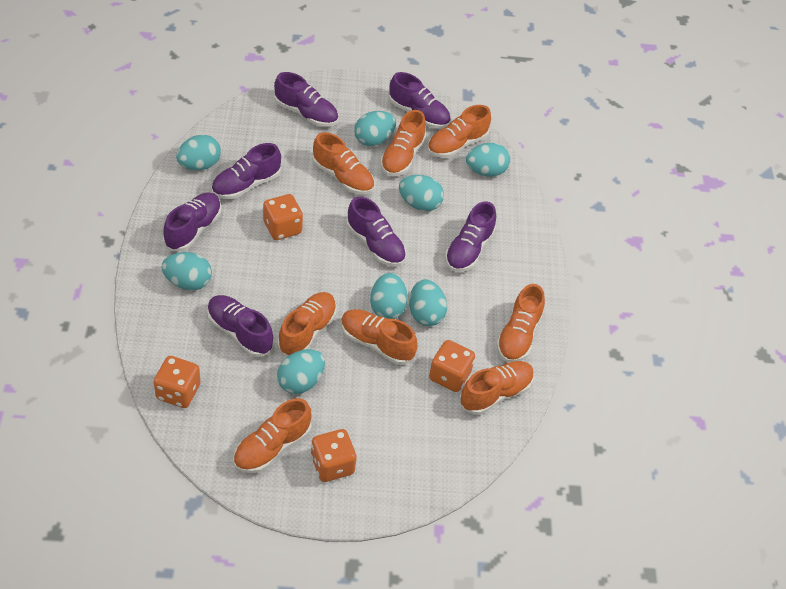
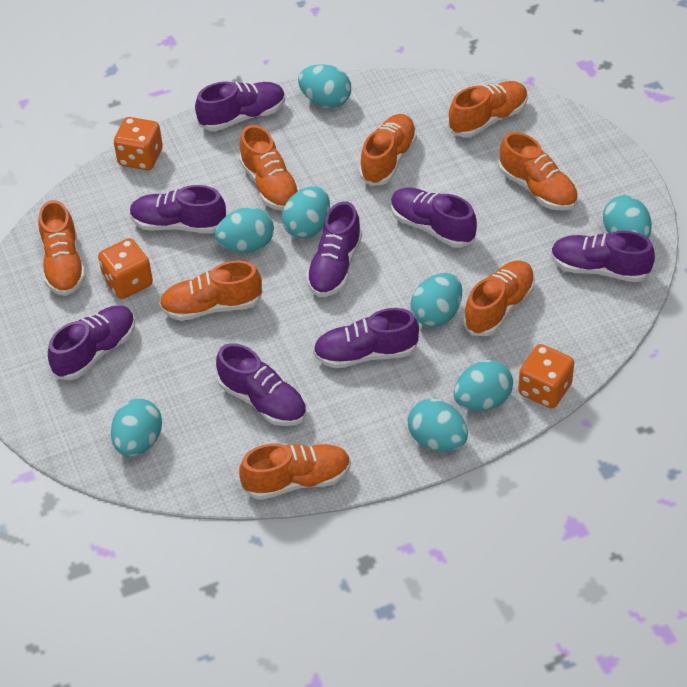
orange dice: 4 -> 3
purple shoe: 7 -> 8

